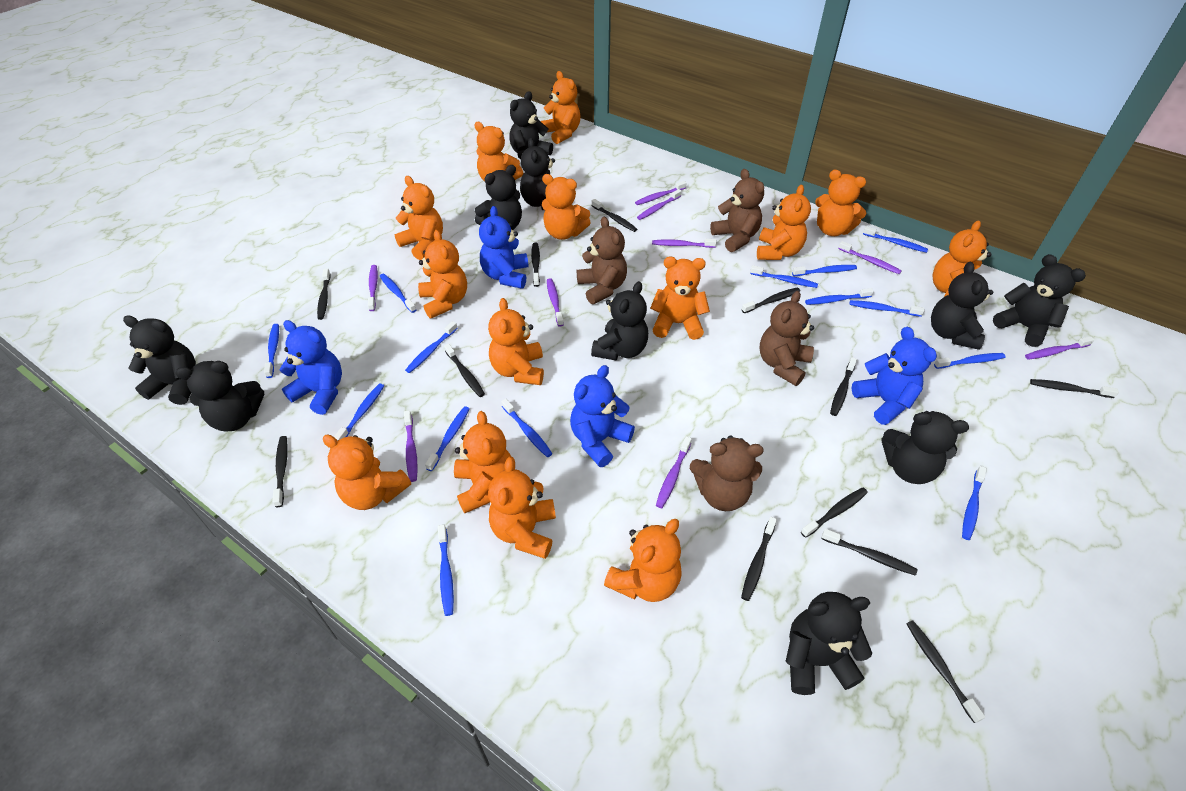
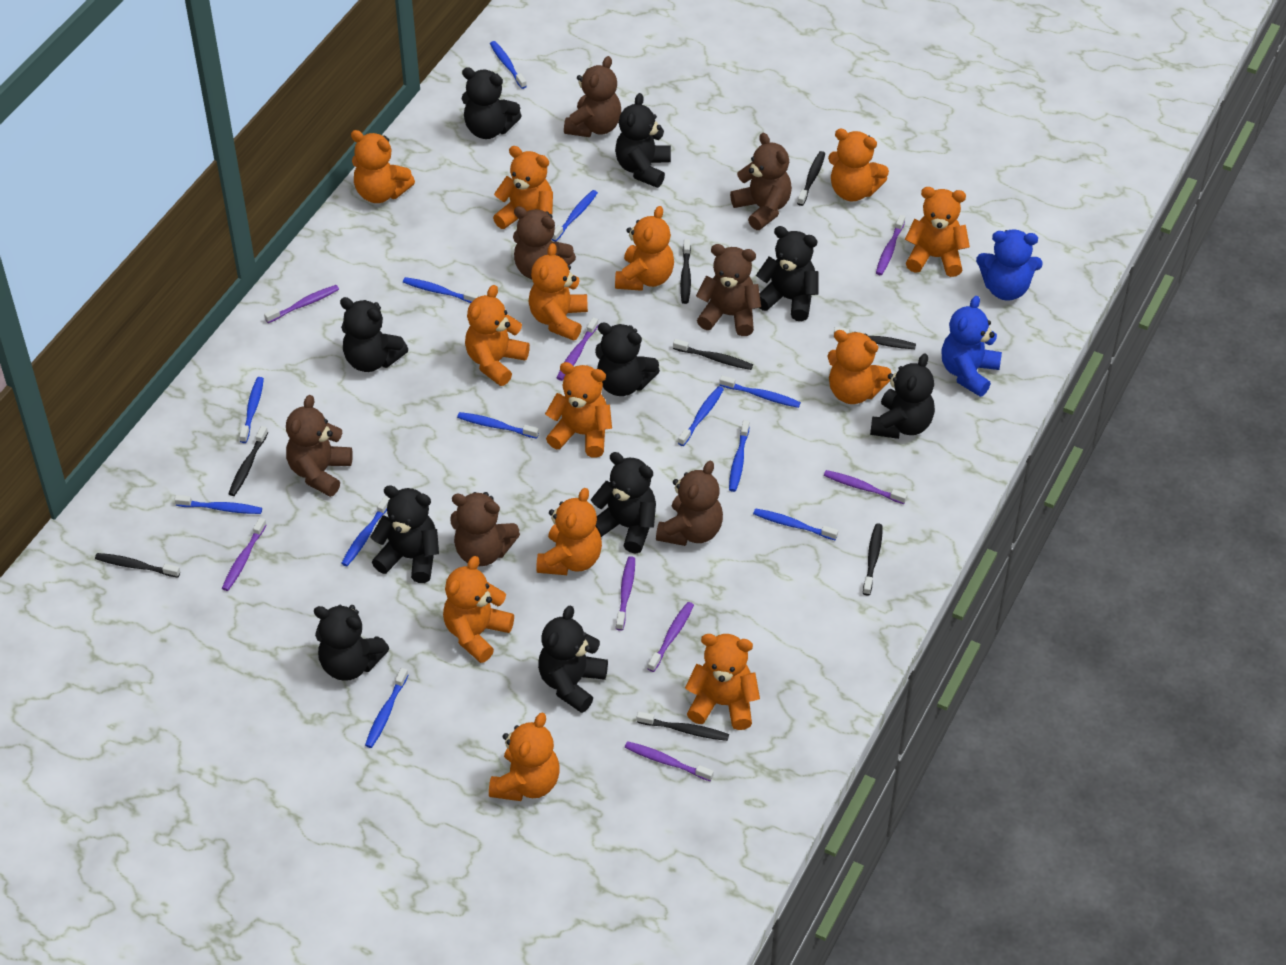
black toothbrush: 12 -> 8
blue teddy bear: 4 -> 2
blue toothbrush: 14 -> 12
brown teddy bear: 4 -> 7
orange teddy bear: 14 -> 13
purple toothbrush: 9 -> 8

